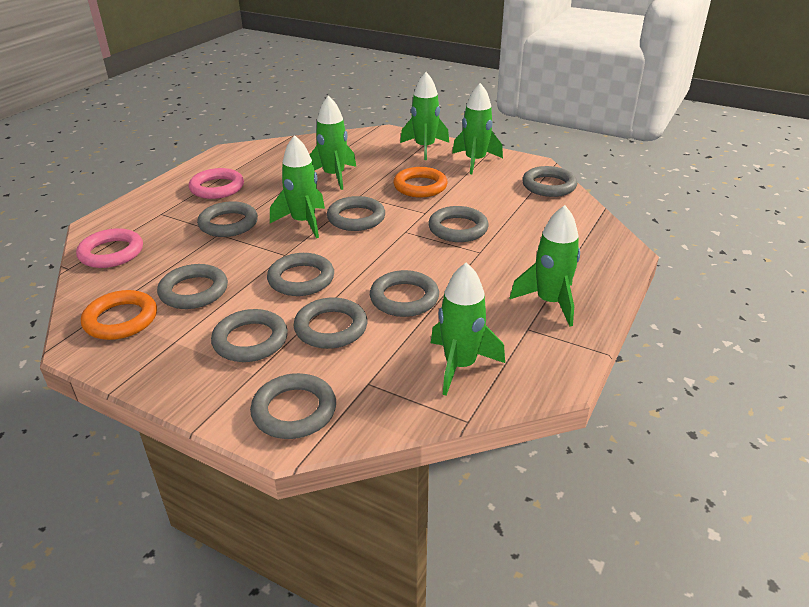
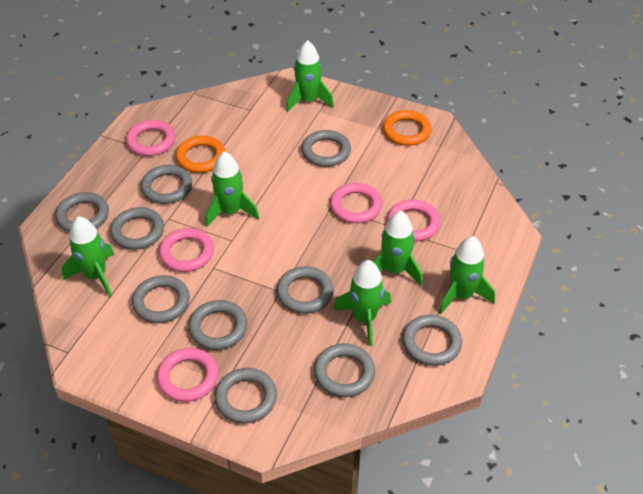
pink ring: 2 -> 5

